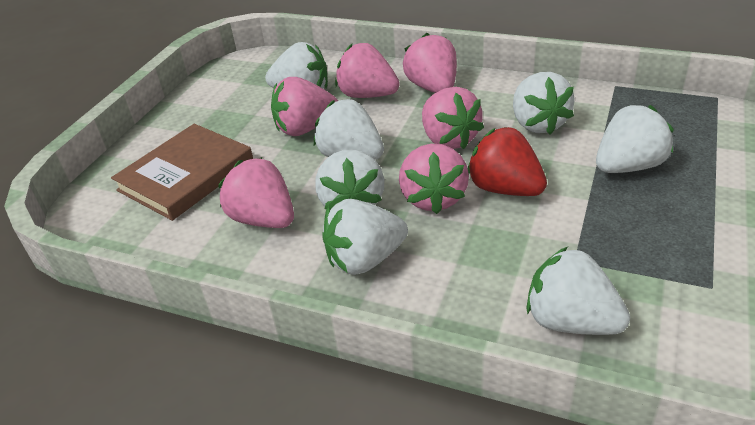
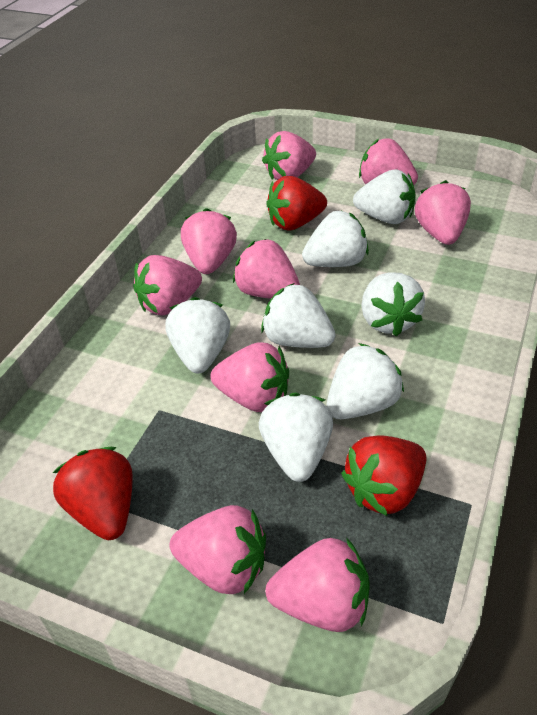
brown book: 1 -> 0
pink strawberry: 6 -> 9
red strawberry: 1 -> 3

